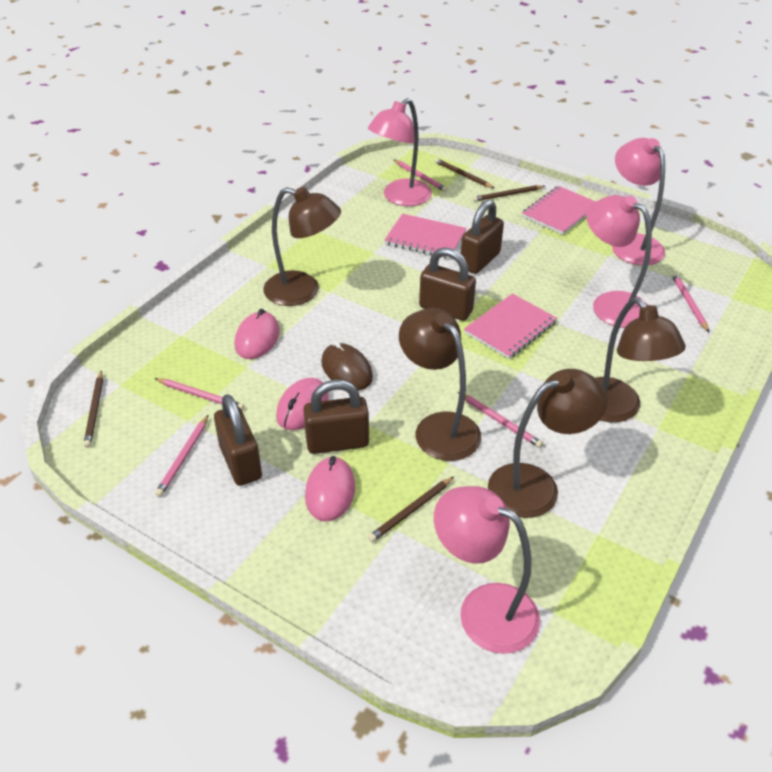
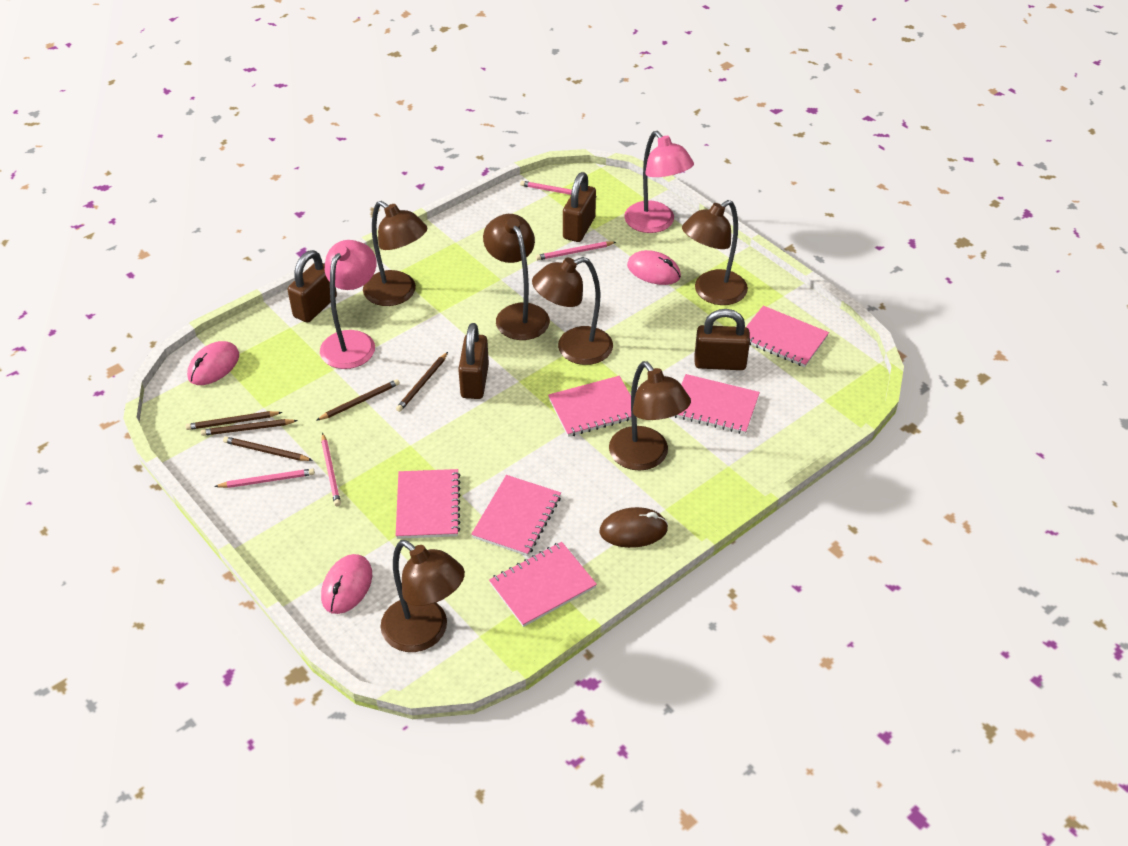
brown lamp: 4 -> 6
brown pencil: 4 -> 5
pink lamp: 4 -> 2
pink notebook: 3 -> 6
pink pencil: 5 -> 4

